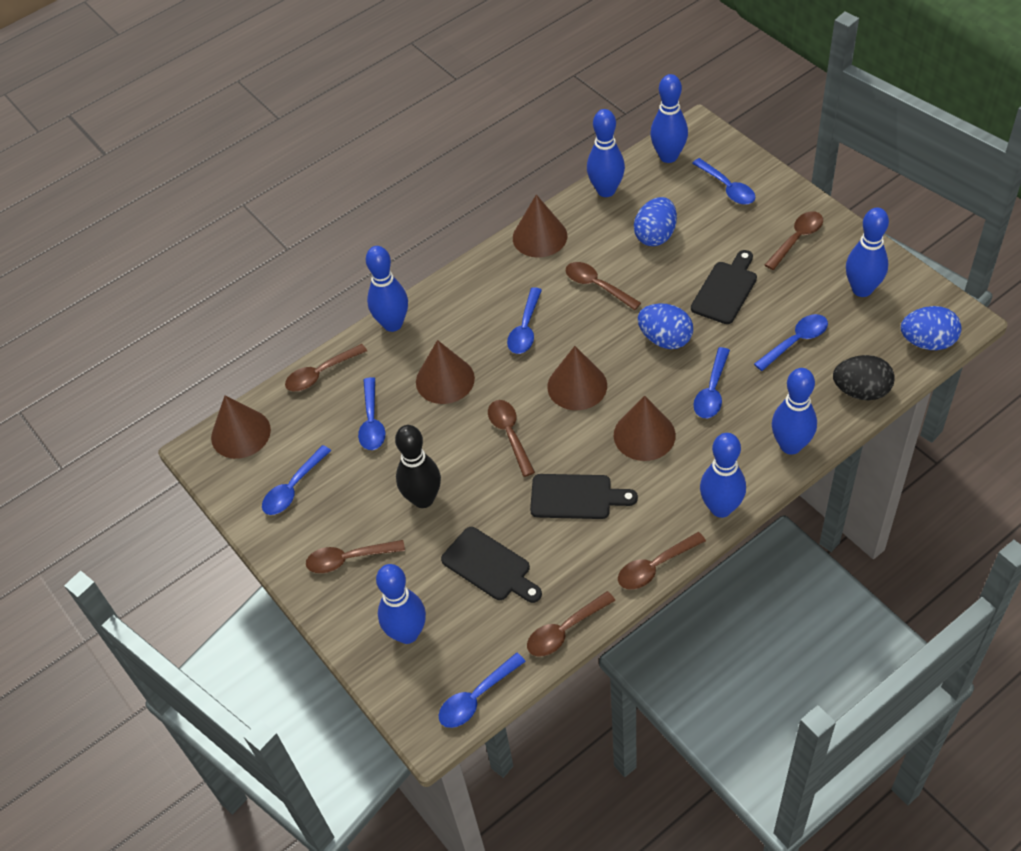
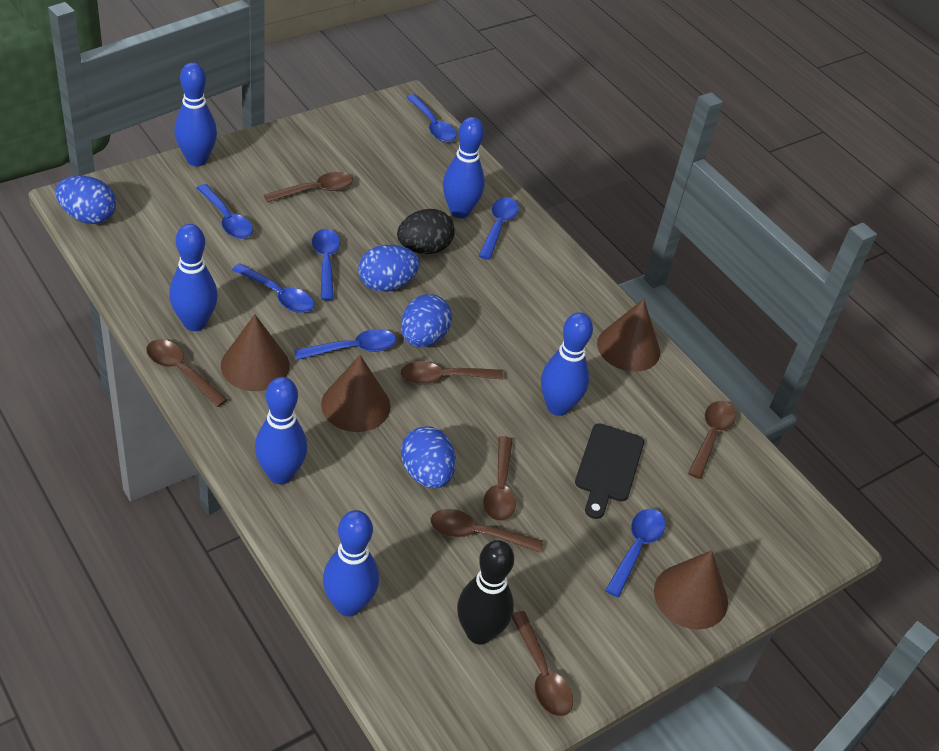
black cutting board: 3 -> 1
blue bowling pin: 7 -> 6
blue egg: 3 -> 4
brown cone: 5 -> 4

